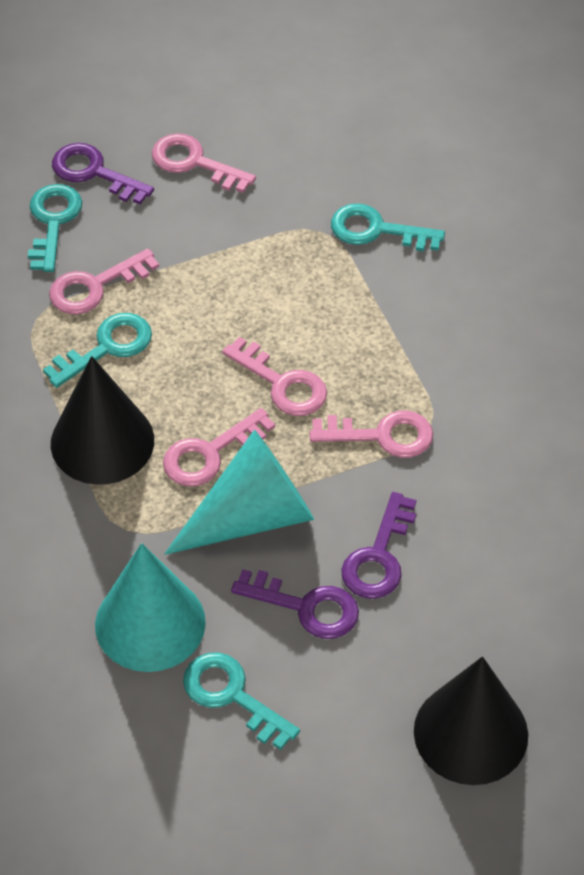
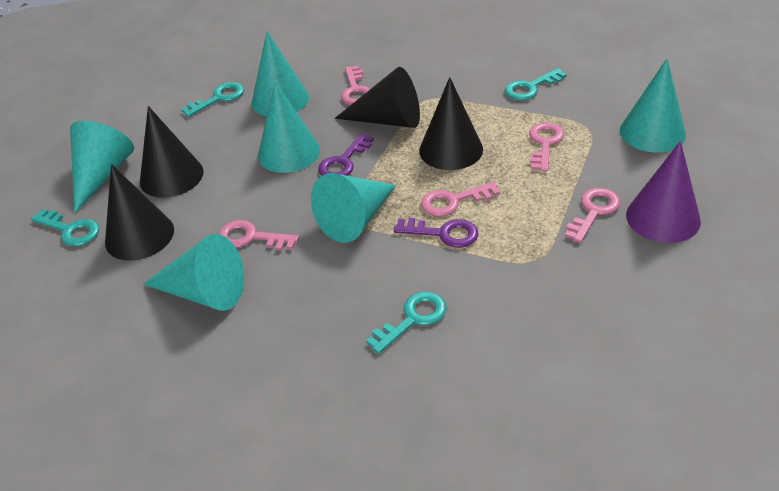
black cone: 2 -> 4
purple cone: 0 -> 1
purple key: 3 -> 2
turquoise cone: 2 -> 6

